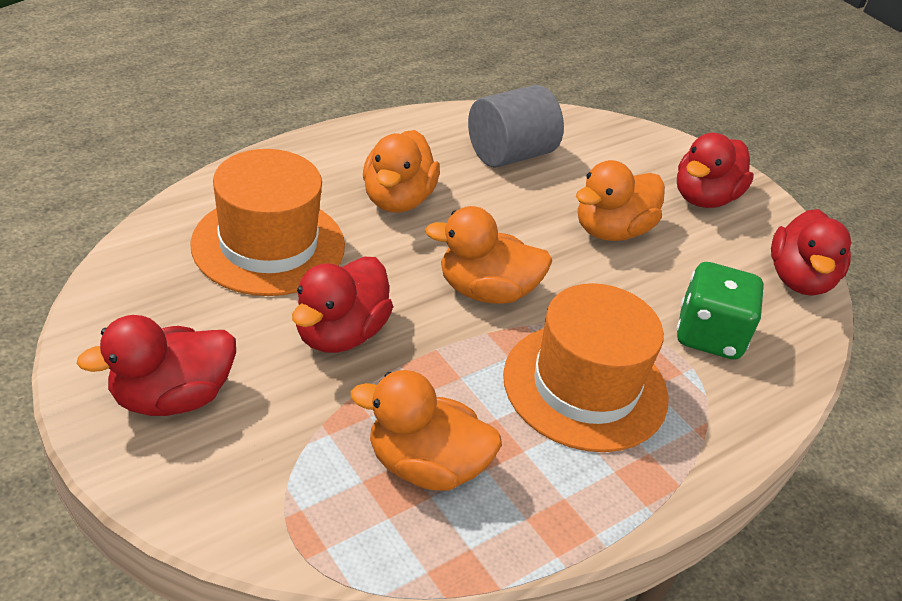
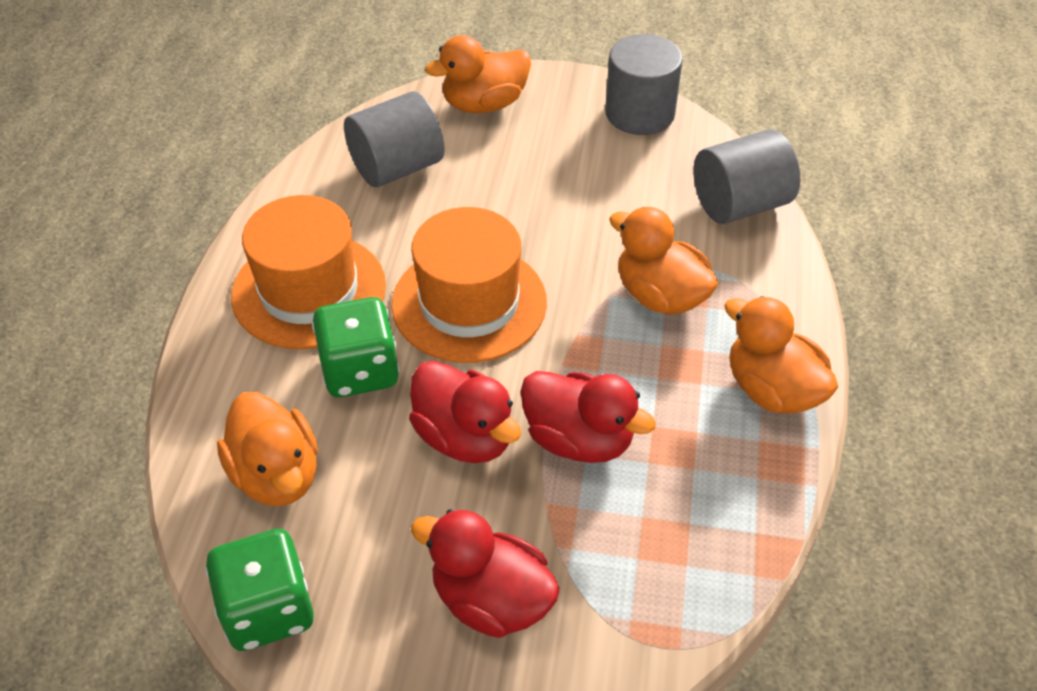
green dice: 1 -> 2
grey cylinder: 1 -> 3
red duck: 4 -> 3

